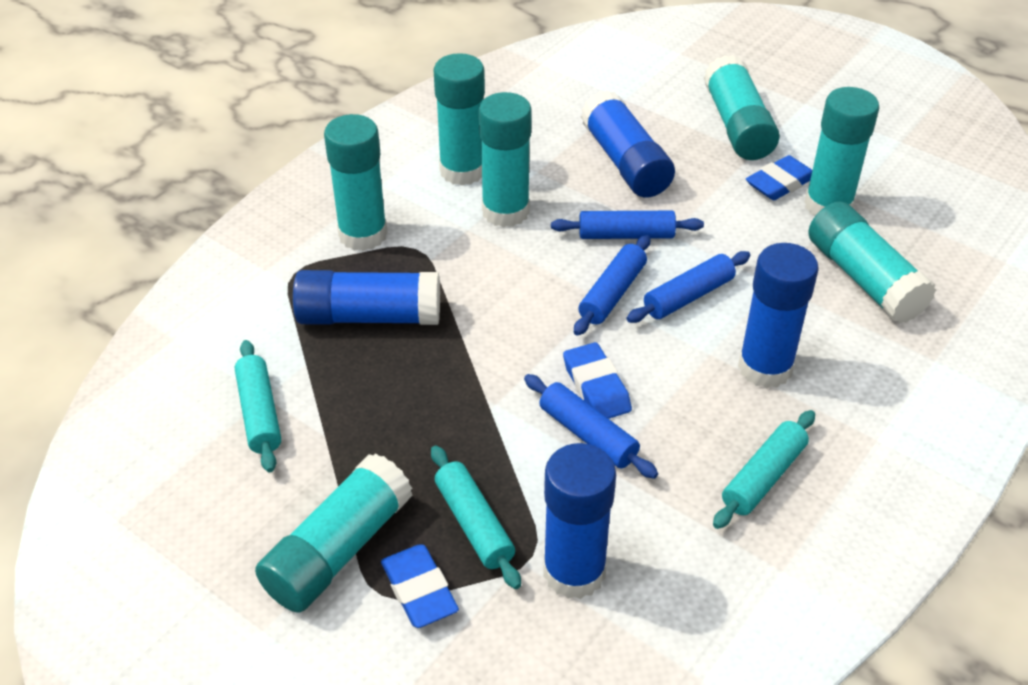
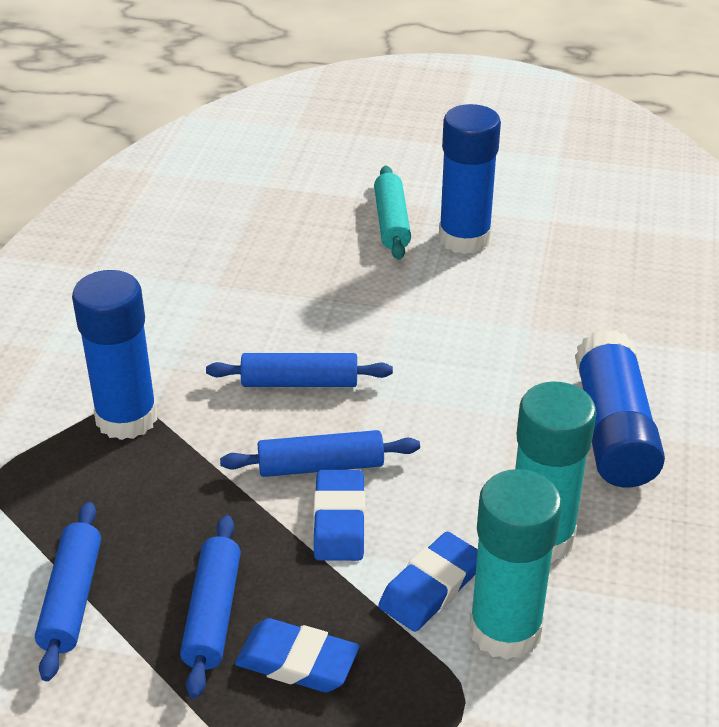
blue glue stick: 4 -> 3
turquoise glue stick: 7 -> 2
turquoise rolling pin: 3 -> 1

